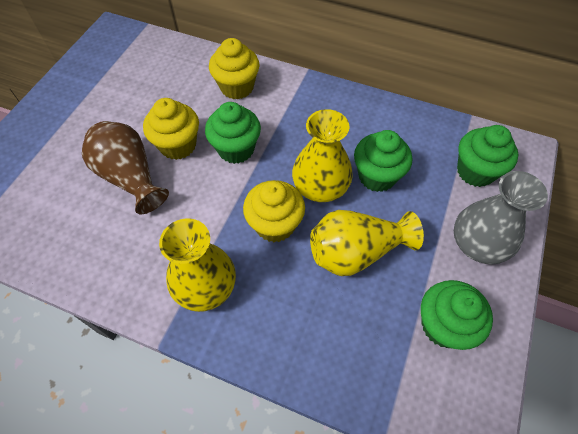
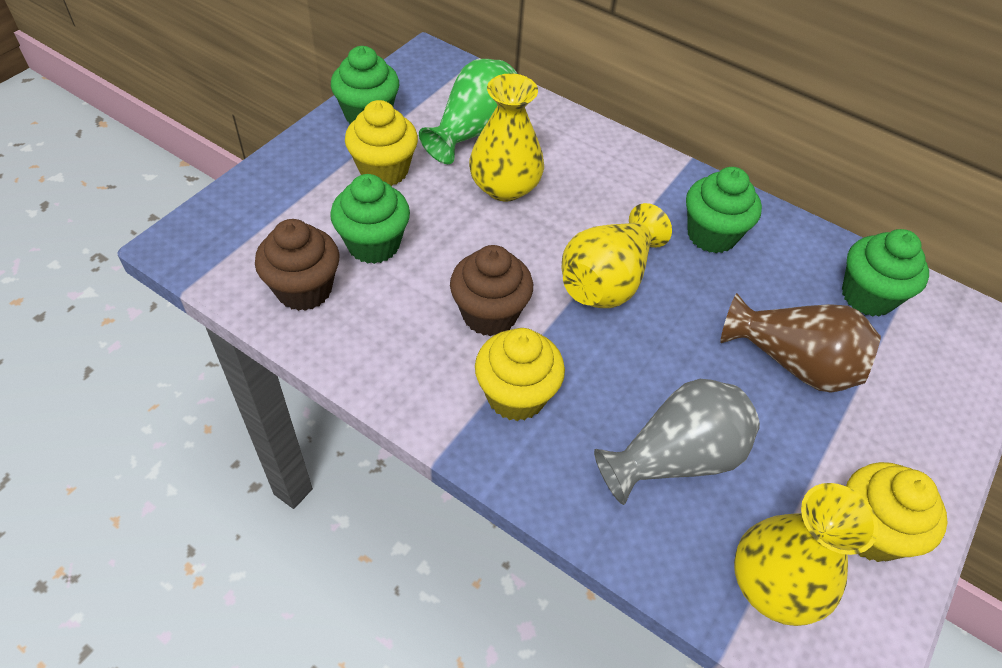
brown cupcake: 0 -> 2
green vase: 0 -> 1

